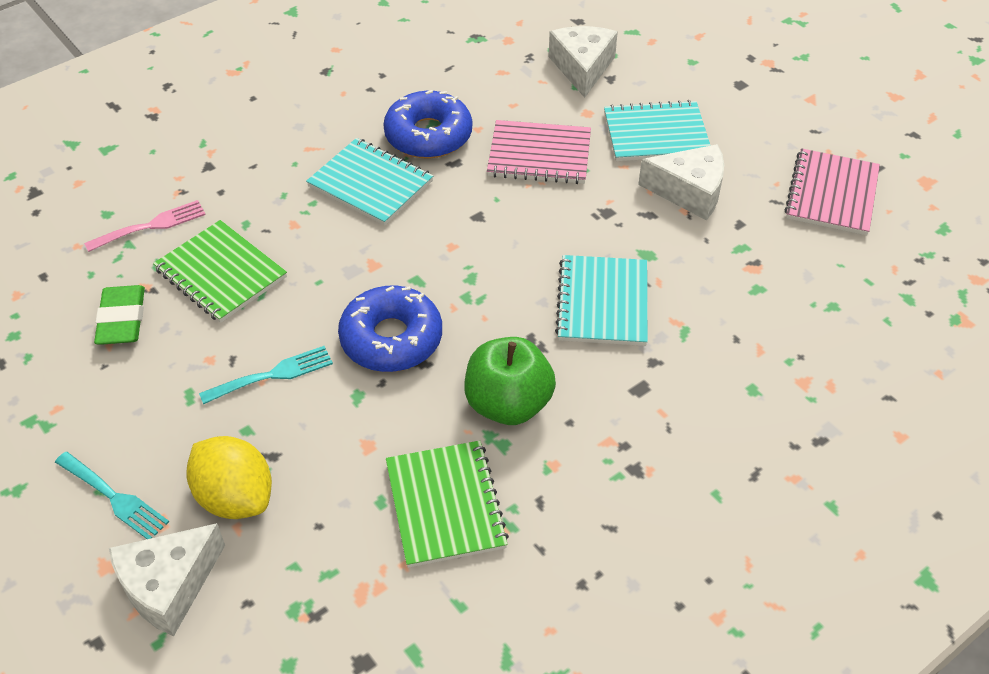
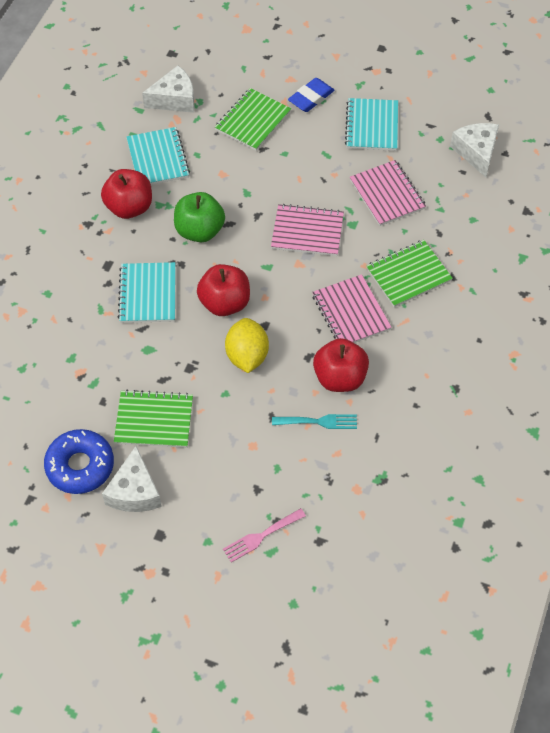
blue donut: 2 -> 1
blue eraser: 0 -> 1
green eraser: 1 -> 0
green notebook: 2 -> 3
pink notebook: 2 -> 3
red apple: 0 -> 3
turquoise fork: 2 -> 1

